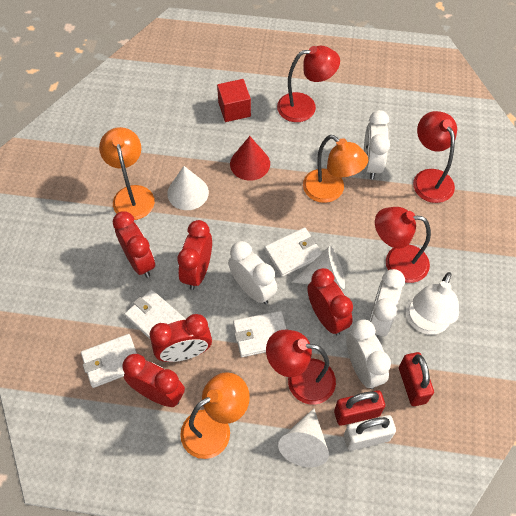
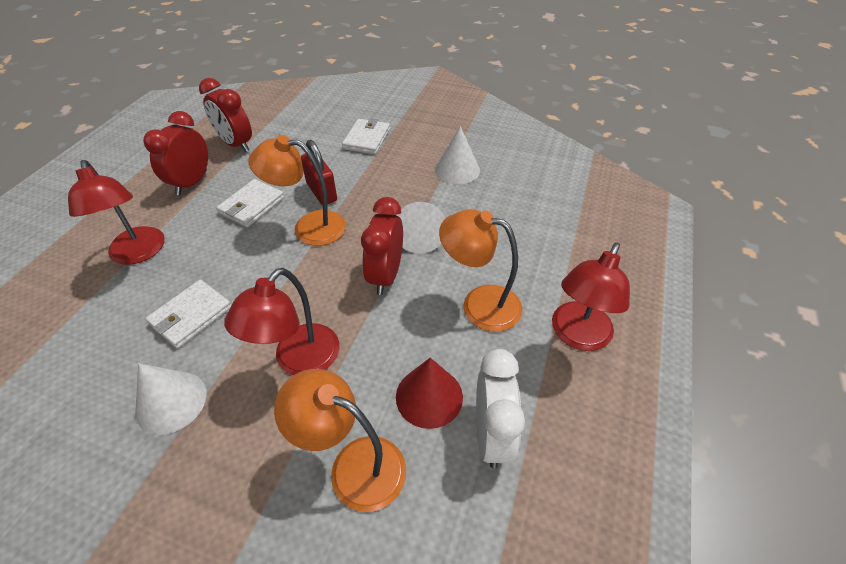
red clock: 5 -> 3
red cube: 1 -> 0
red lamp: 4 -> 3
red padlock: 2 -> 1
white clock: 4 -> 1
white lamp: 1 -> 0
white padlock: 1 -> 0
white wallet: 4 -> 3

